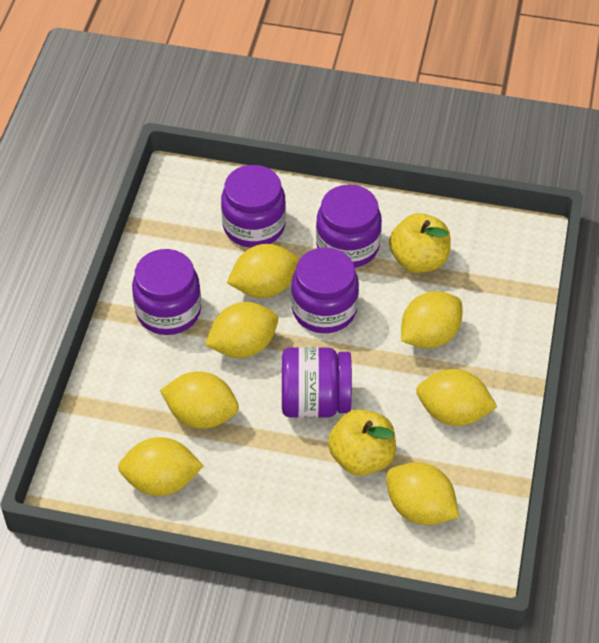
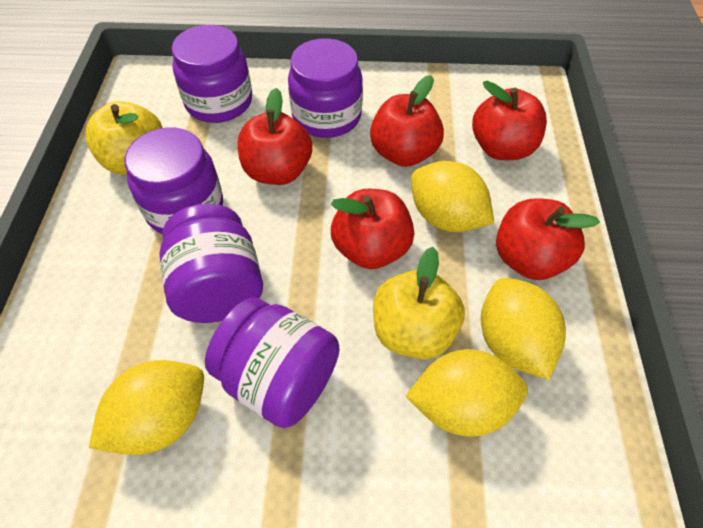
red apple: 0 -> 5
yellow lemon: 7 -> 4

